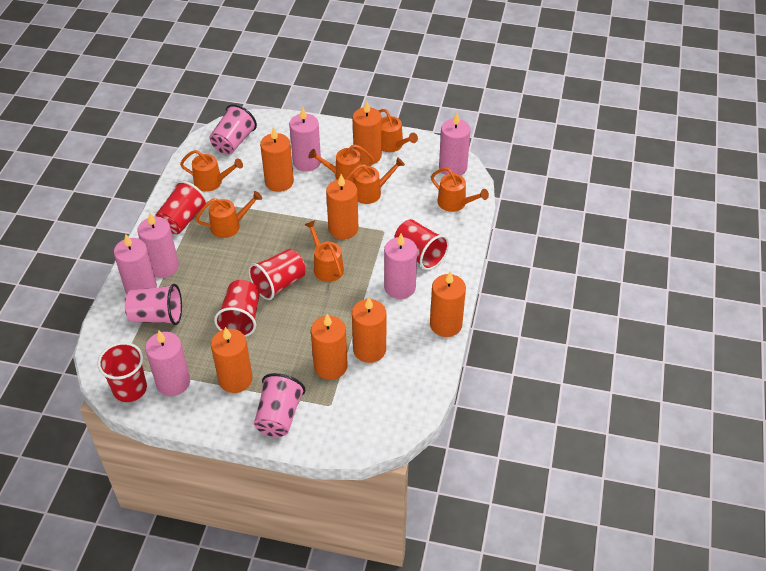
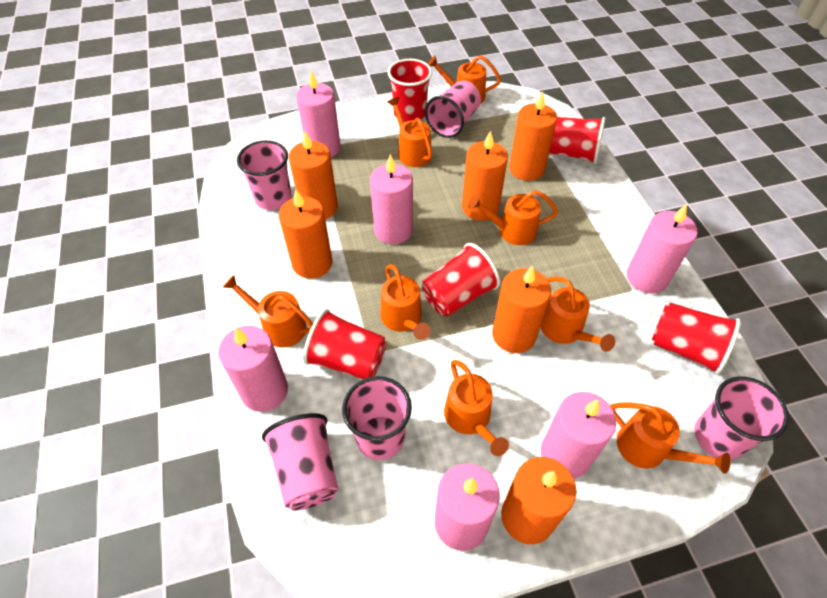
orange candle: 7 -> 6
orange watering can: 7 -> 8
pink cup: 3 -> 5

